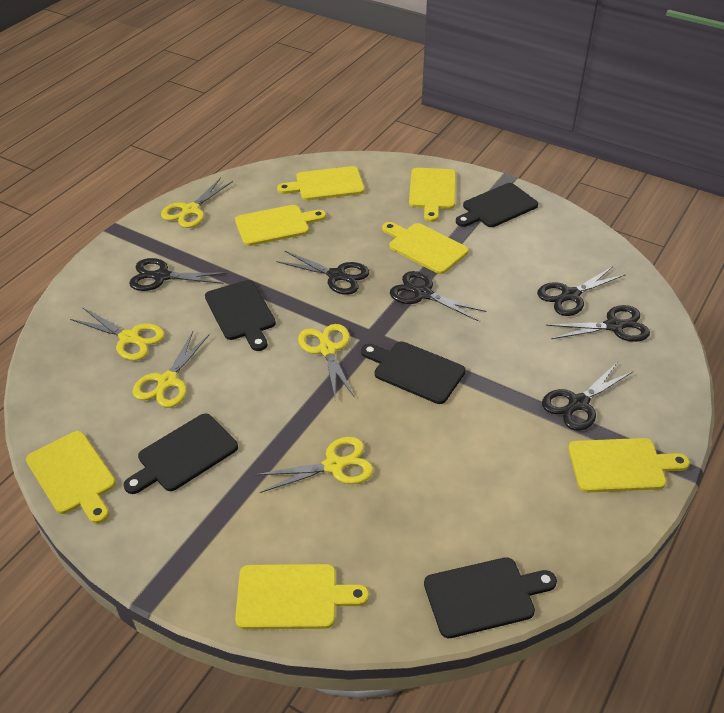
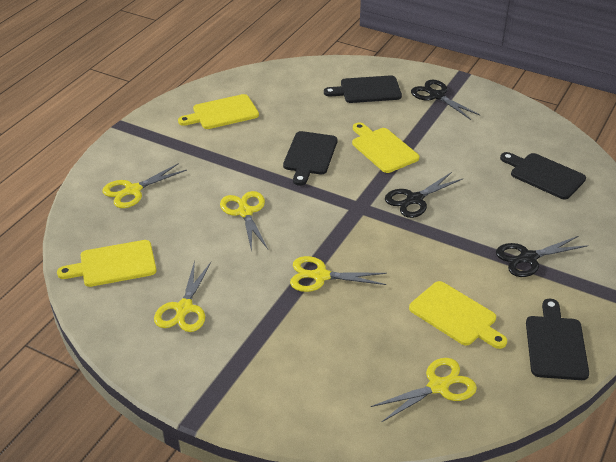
black cutting board: 5 -> 4
black scissors: 6 -> 3
yellow cutting board: 7 -> 4

